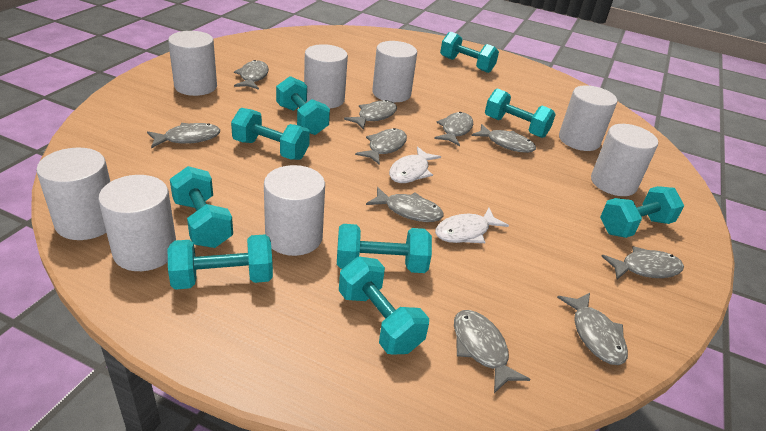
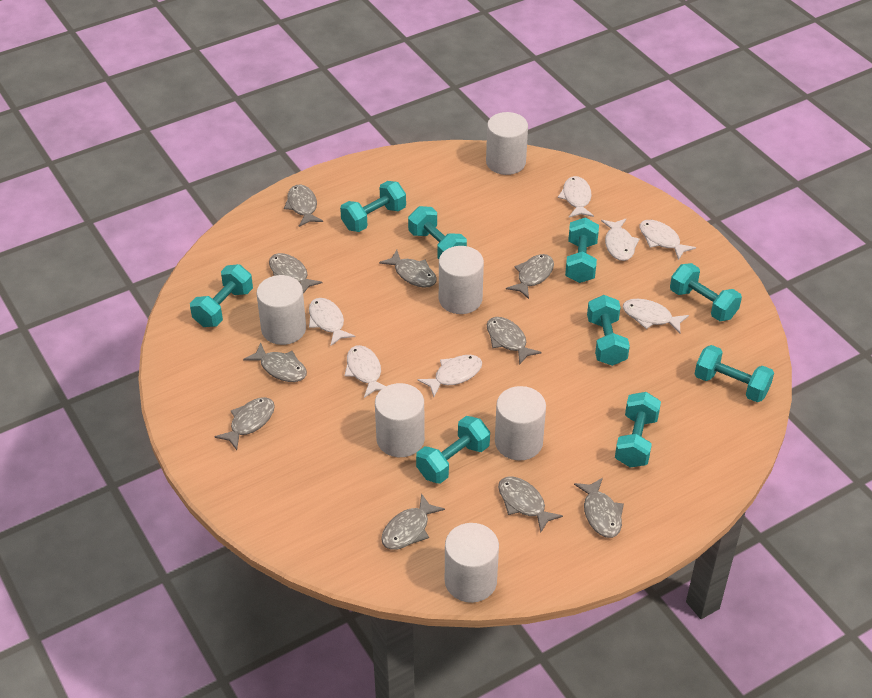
white cylinder: 8 -> 6
white fish: 2 -> 7

